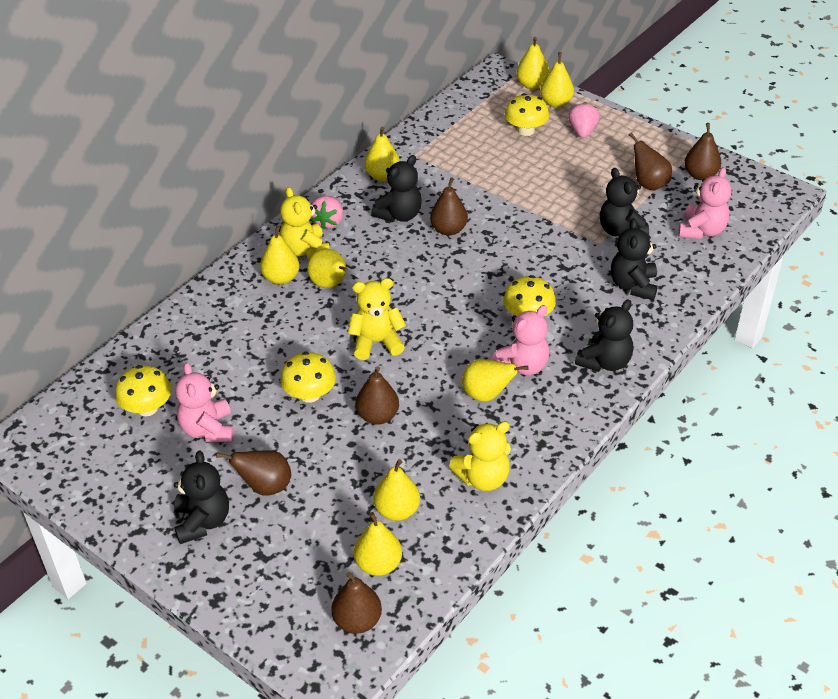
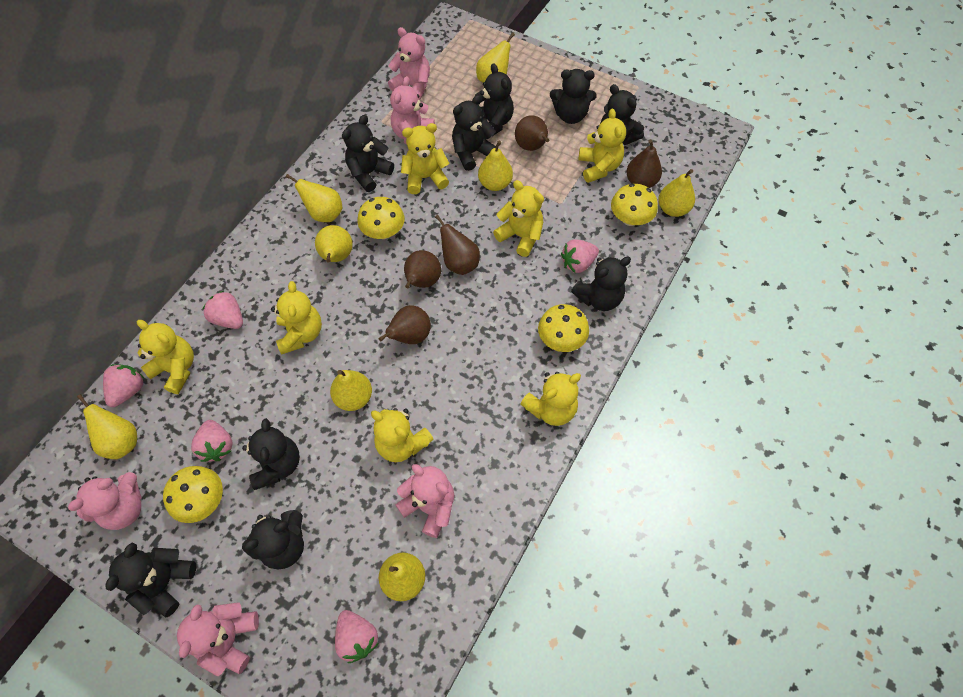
black teddy bear: 5 -> 9
brown pear: 6 -> 5
pink strawberry: 2 -> 5
pink teddy bear: 3 -> 5
yellow teddy bear: 3 -> 7

